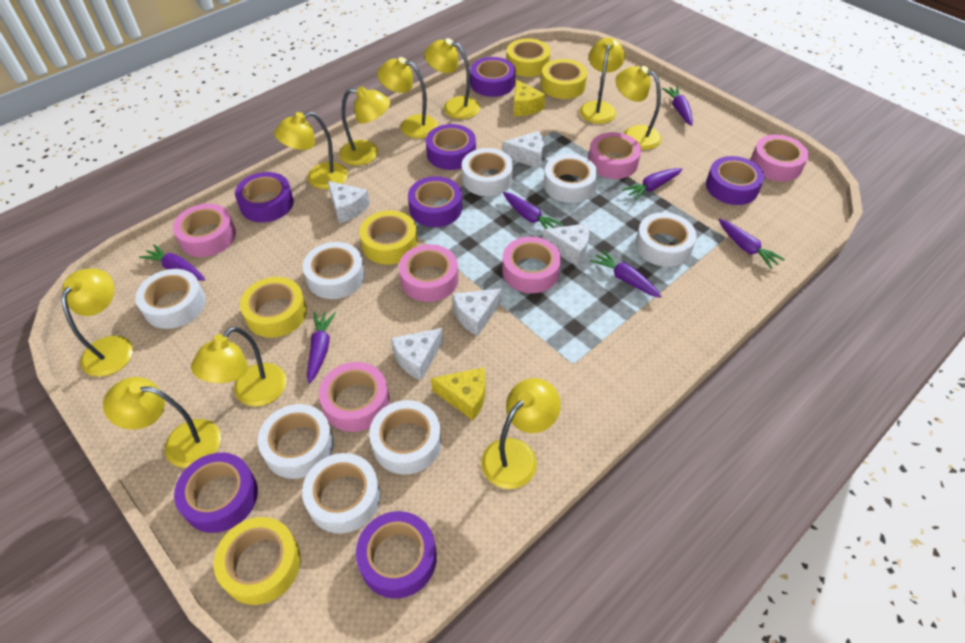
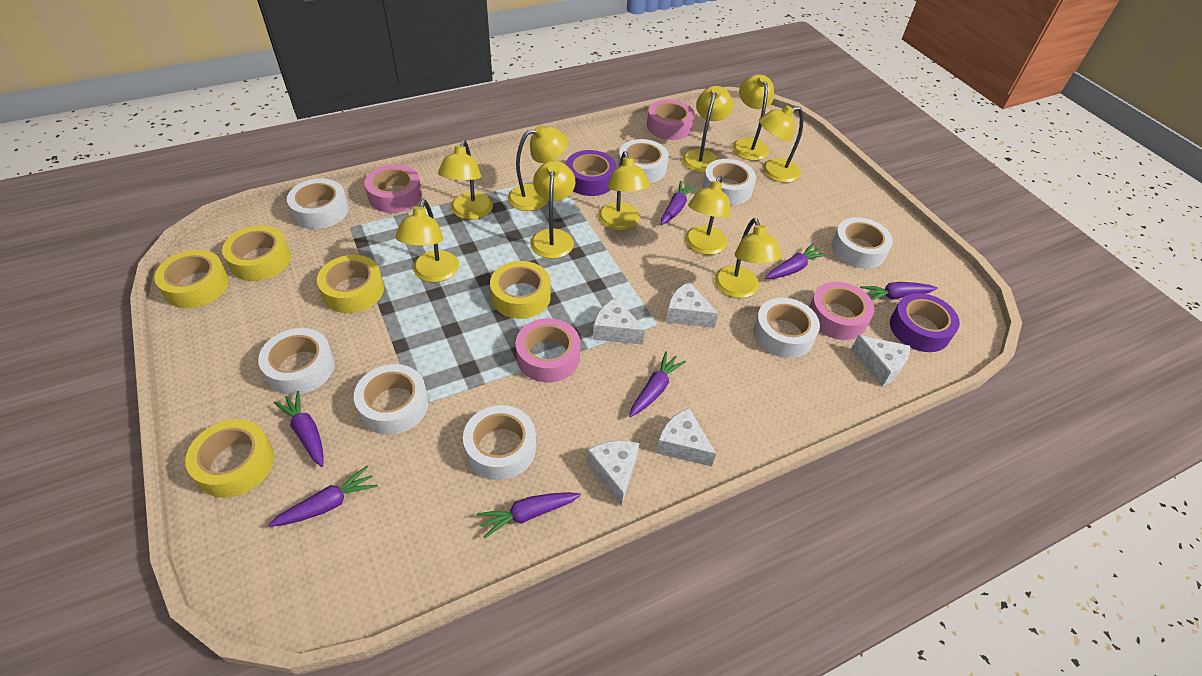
pink tape: 6 -> 4
purple tape: 7 -> 2
yellow cheese: 2 -> 0

